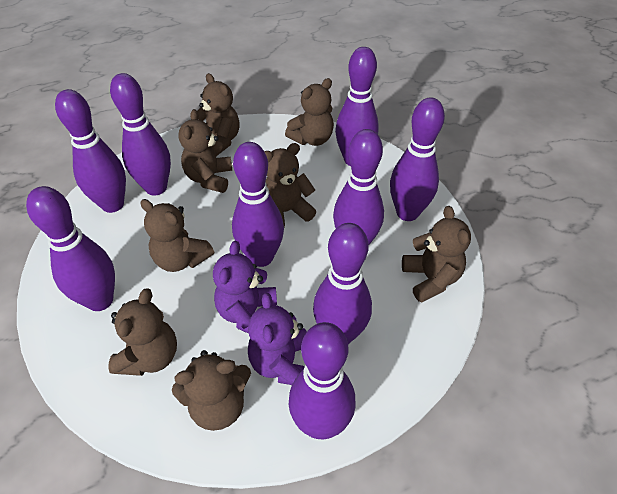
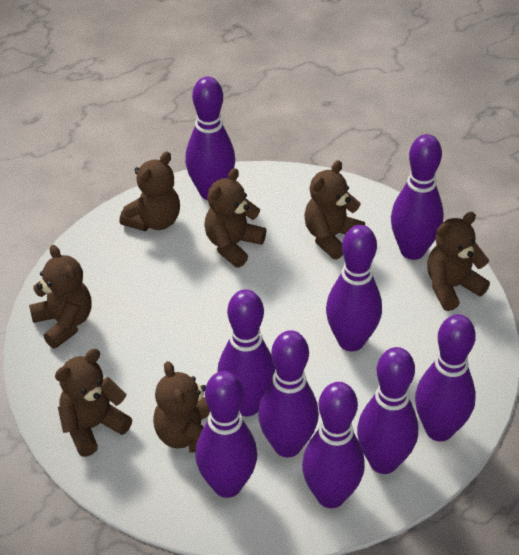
brown teddy bear: 8 -> 7
purple teddy bear: 2 -> 0

